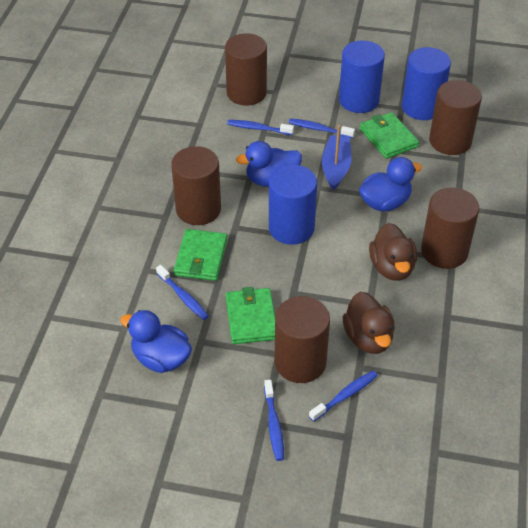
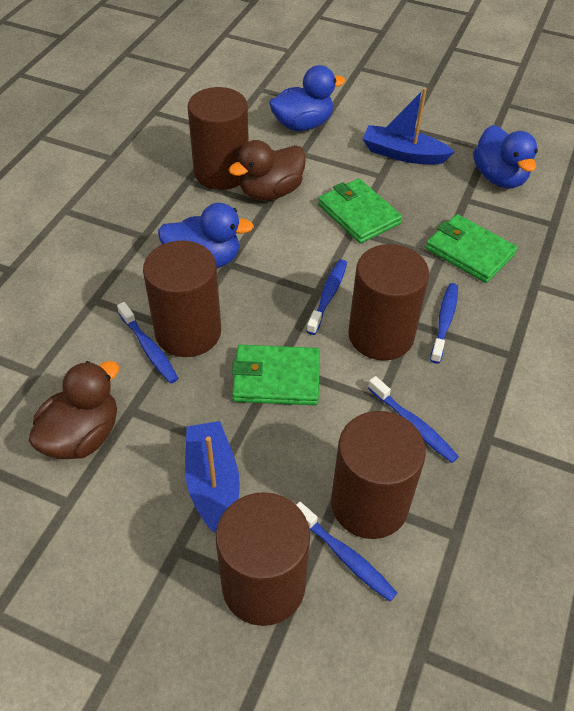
blue boat: 1 -> 2
blue cylinder: 3 -> 0

